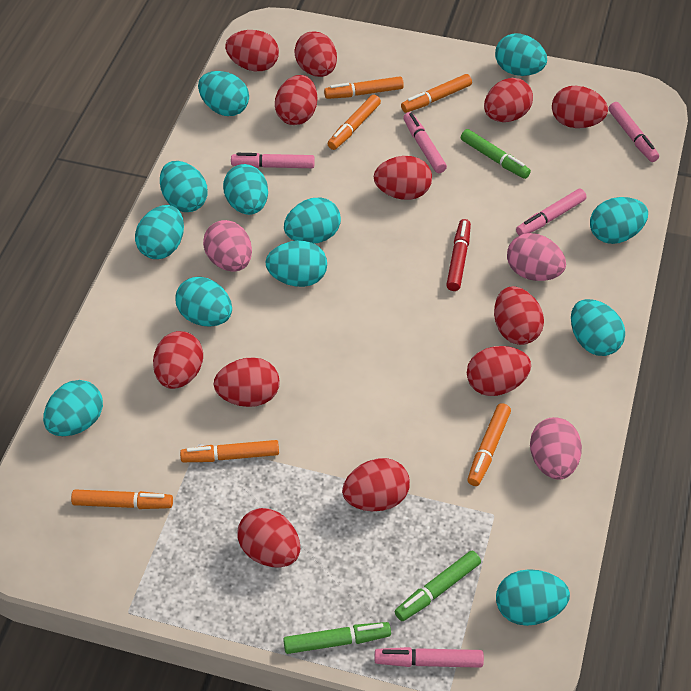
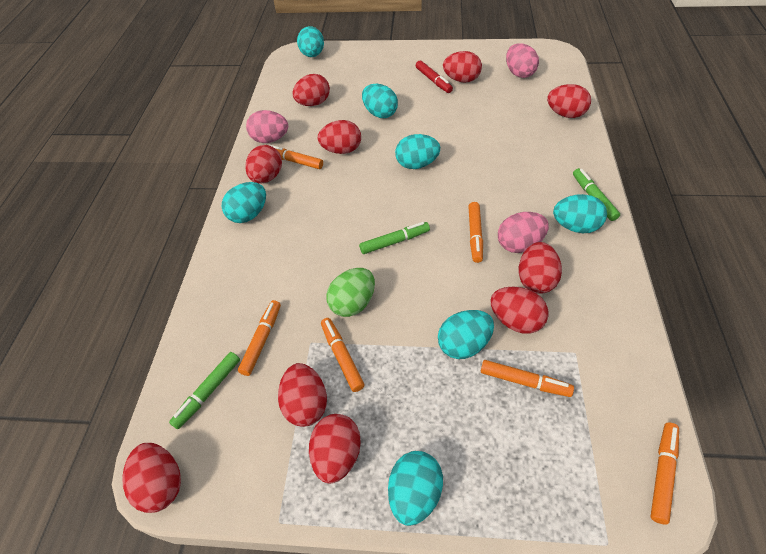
green egg: 0 -> 1
pink marker: 5 -> 0
red egg: 12 -> 10
turquoise egg: 12 -> 7

